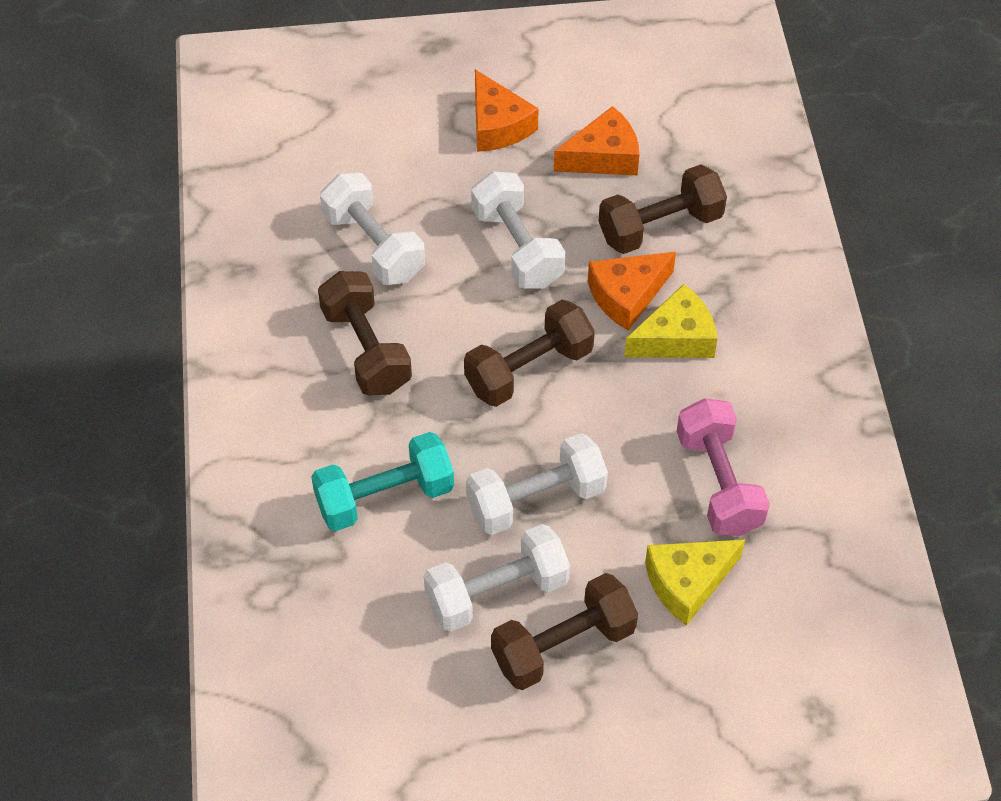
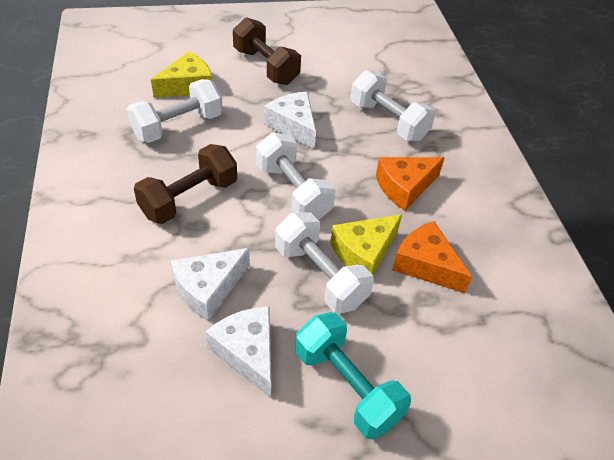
brown dumbbell: 4 -> 2
orange cheese: 3 -> 2
pink dumbbell: 1 -> 0
white cheese: 0 -> 3

